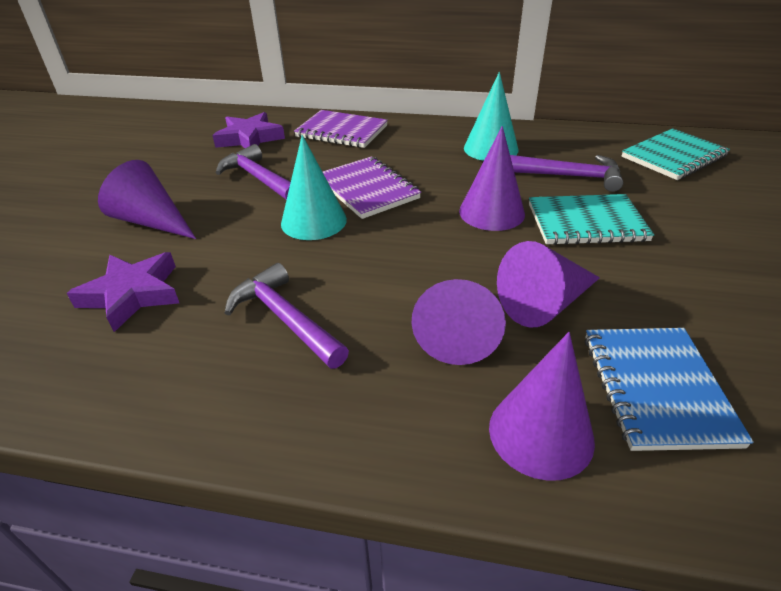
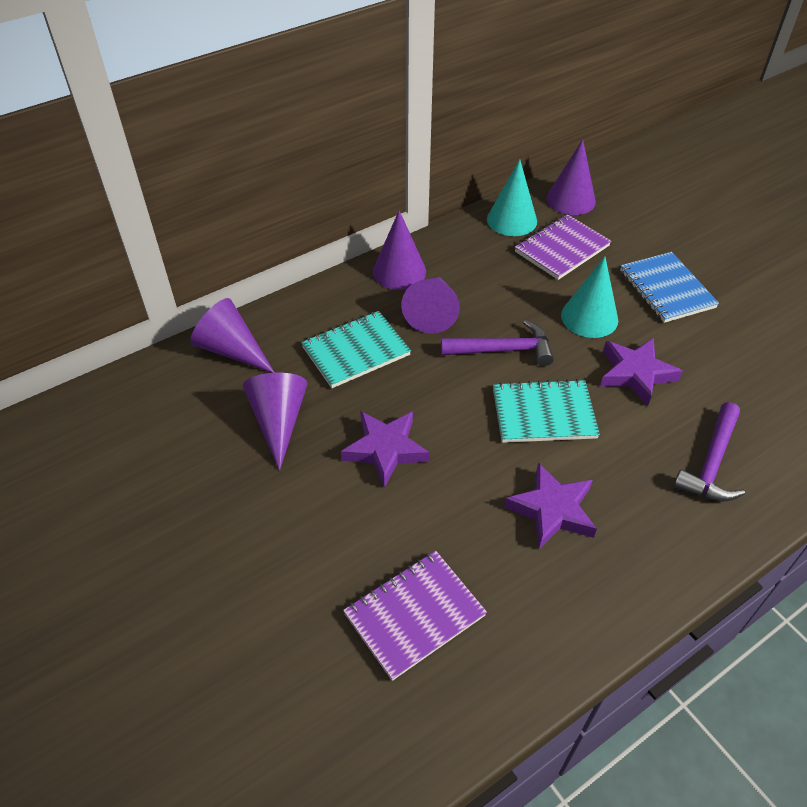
purple hammer: 3 -> 2
purple star: 2 -> 3

